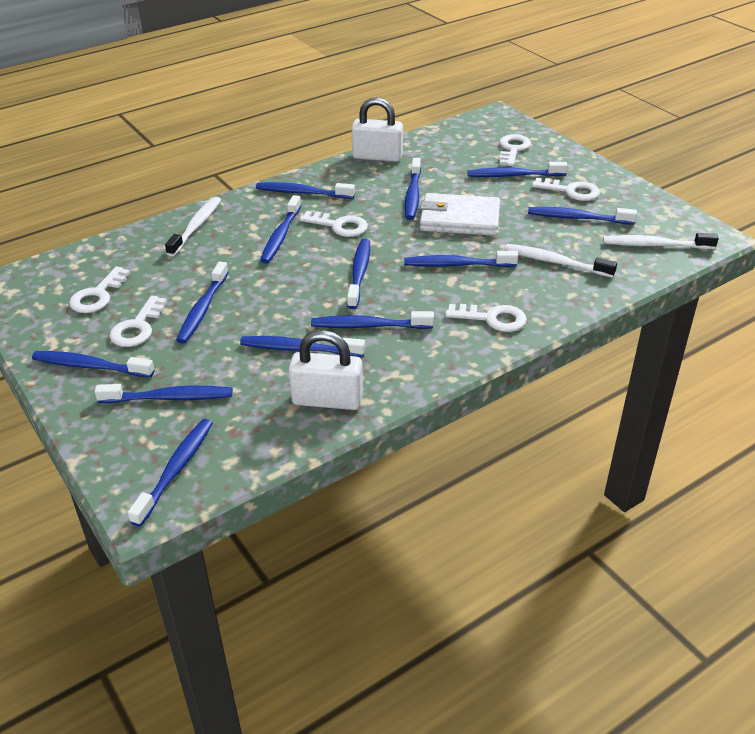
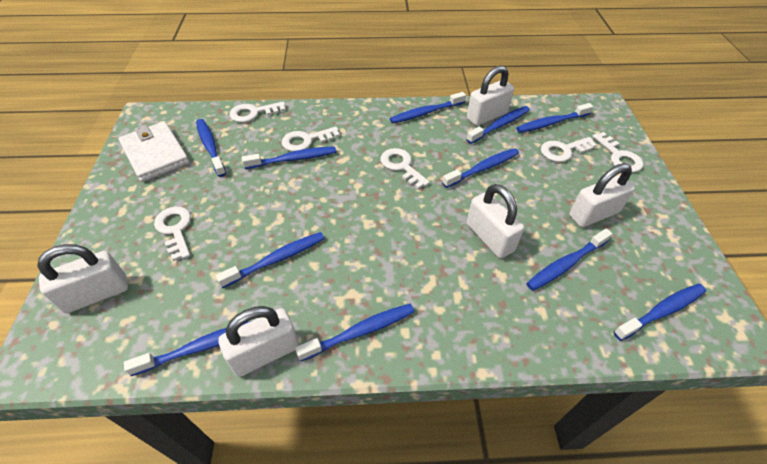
blue toothbrush: 13 -> 11
white padlock: 2 -> 5
white toothbrush: 3 -> 0

